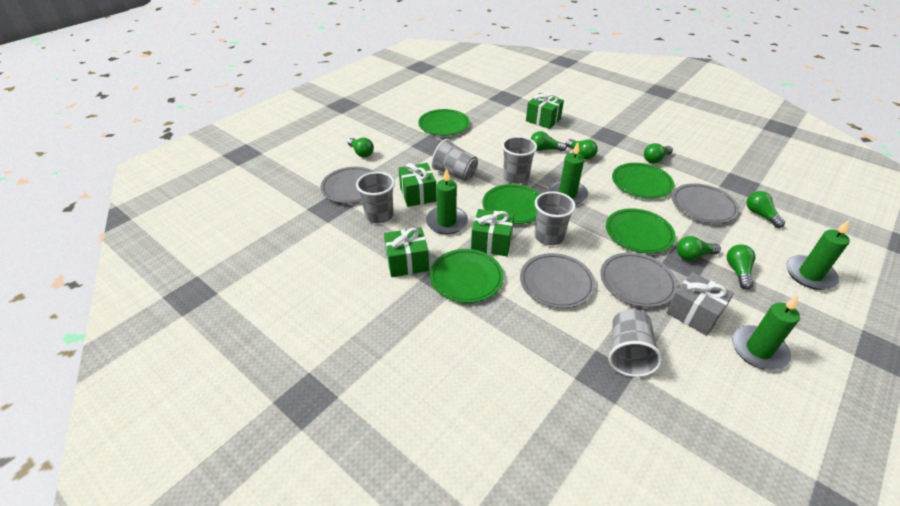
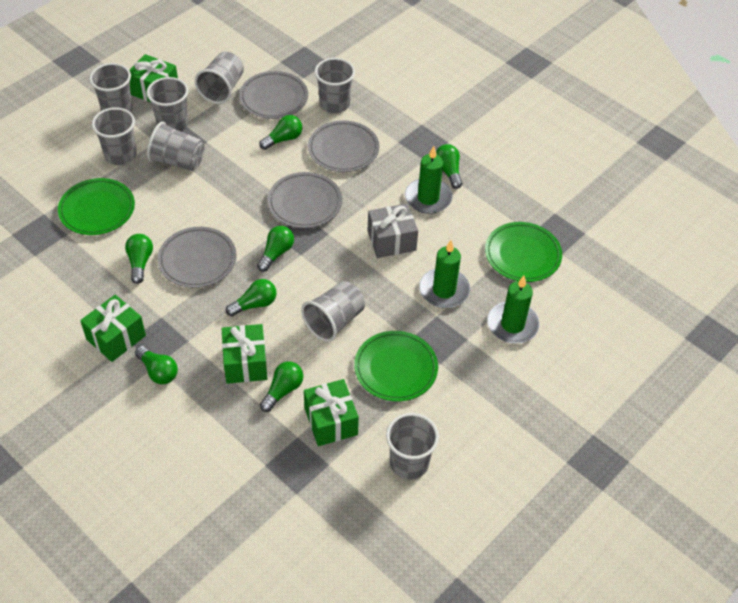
green candle: 4 -> 3
green plate: 5 -> 3
grey cup: 5 -> 8

